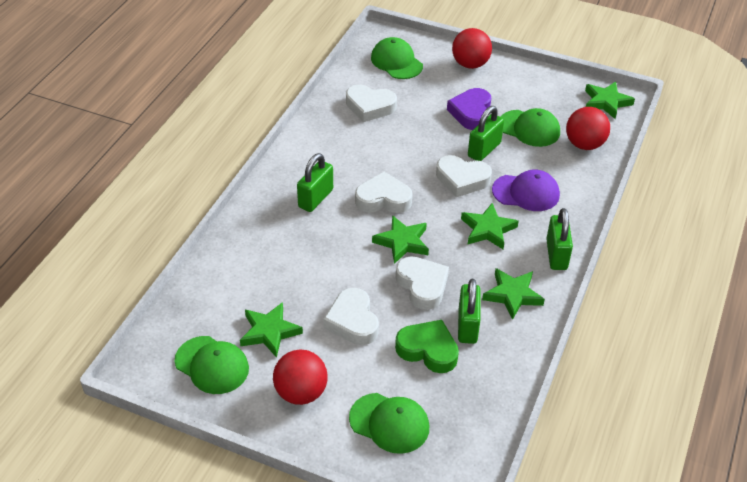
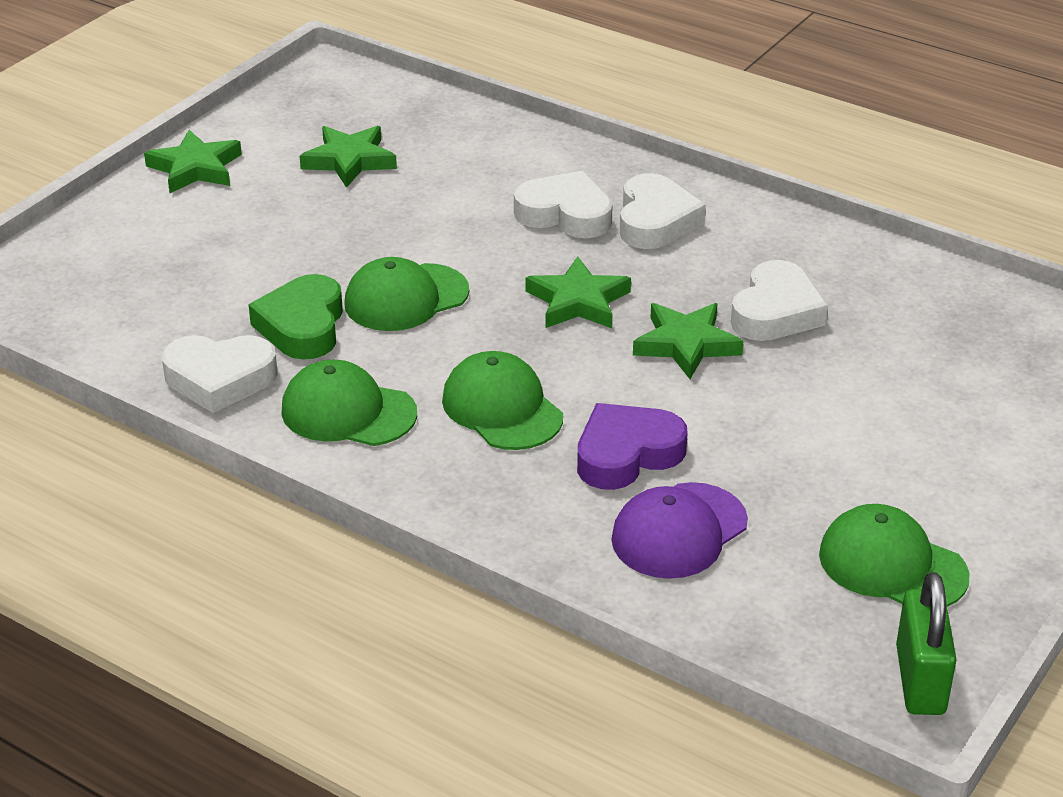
green padlock: 4 -> 1
green star: 5 -> 4
red ball: 3 -> 0
white heart: 5 -> 4

